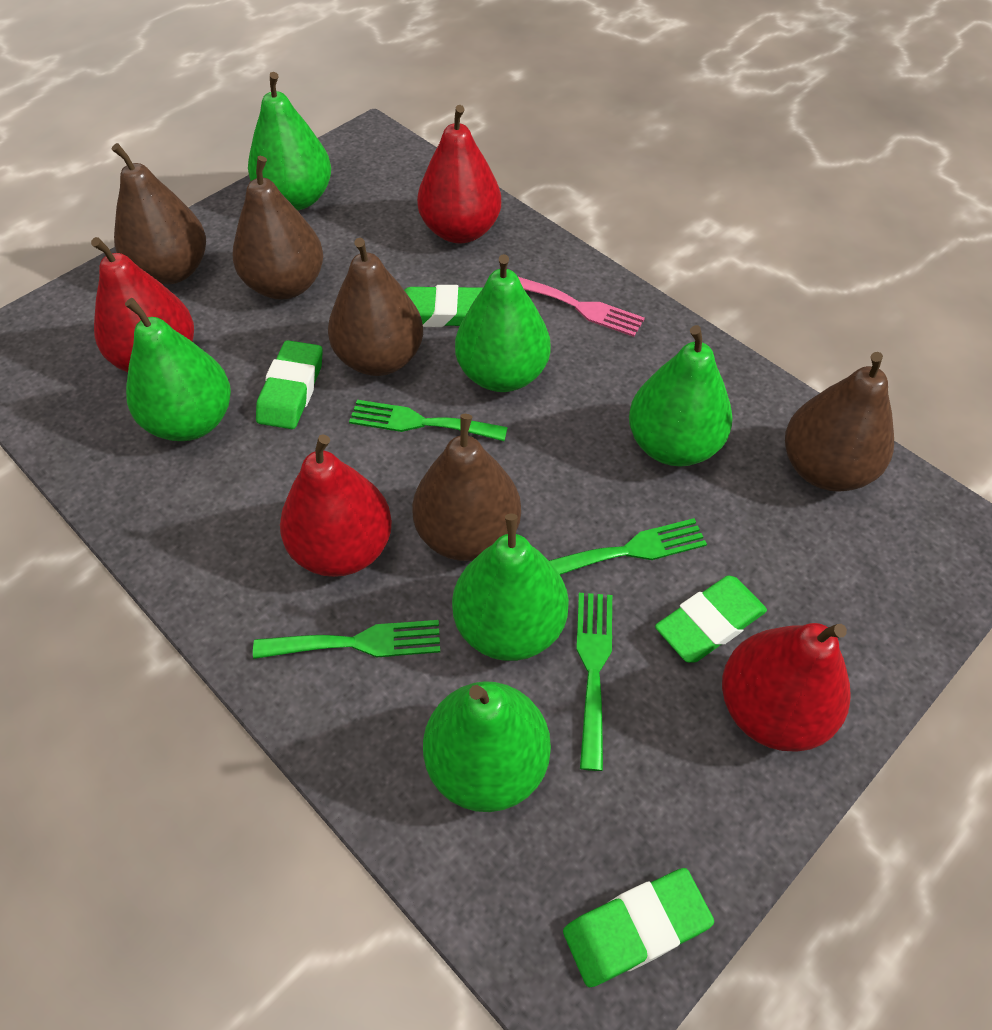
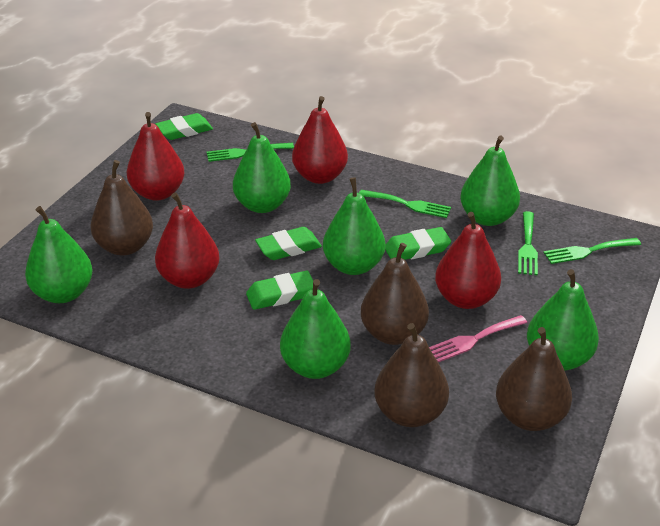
brown pear: 5 -> 4

